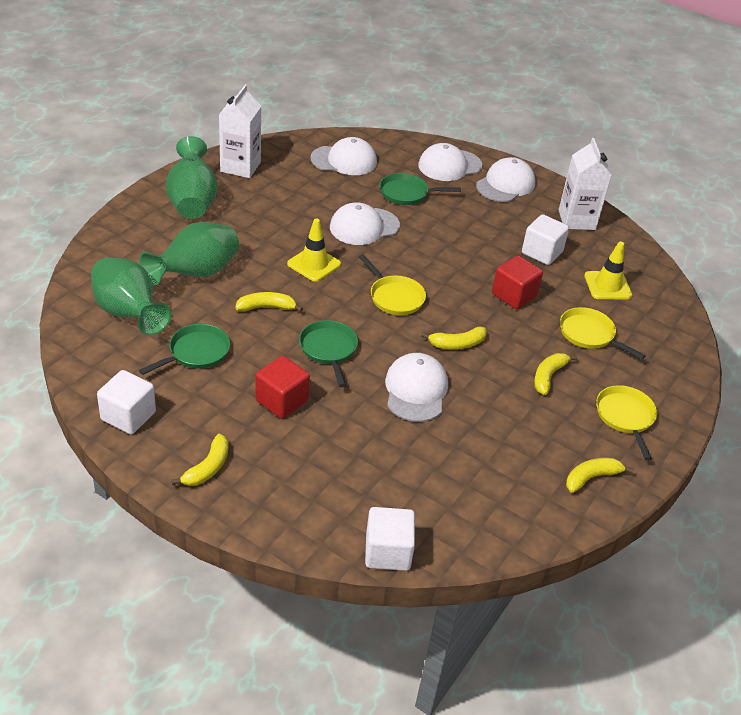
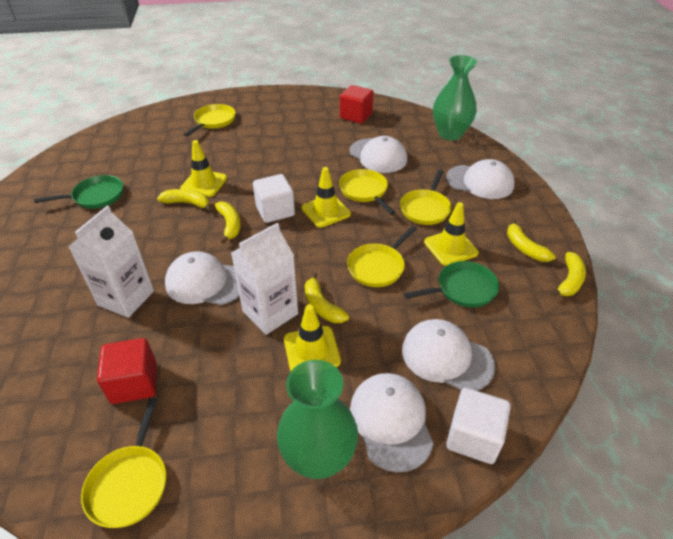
green pan: 3 -> 2
green vase: 3 -> 2
white cube: 3 -> 2
yellow pan: 3 -> 5
yellow traffic cone: 2 -> 4

